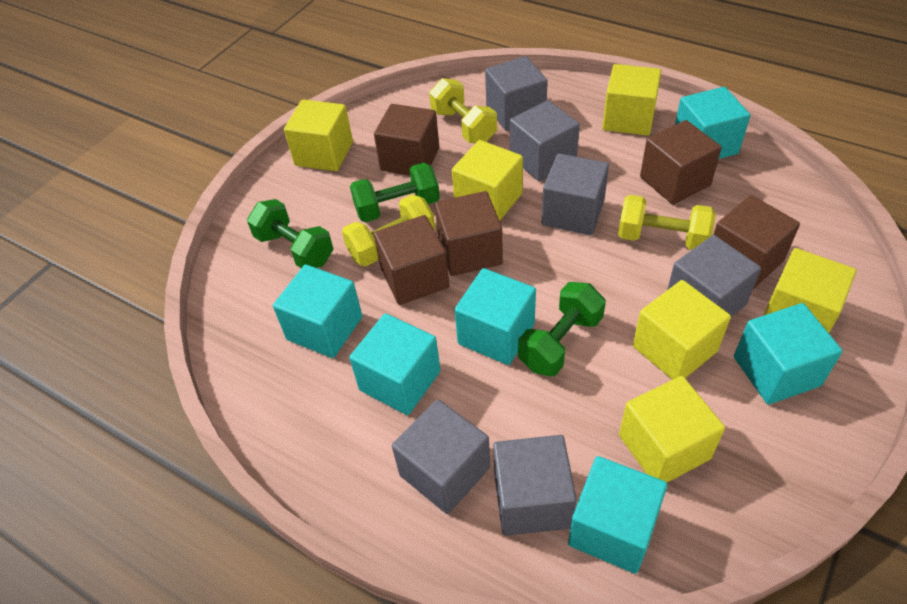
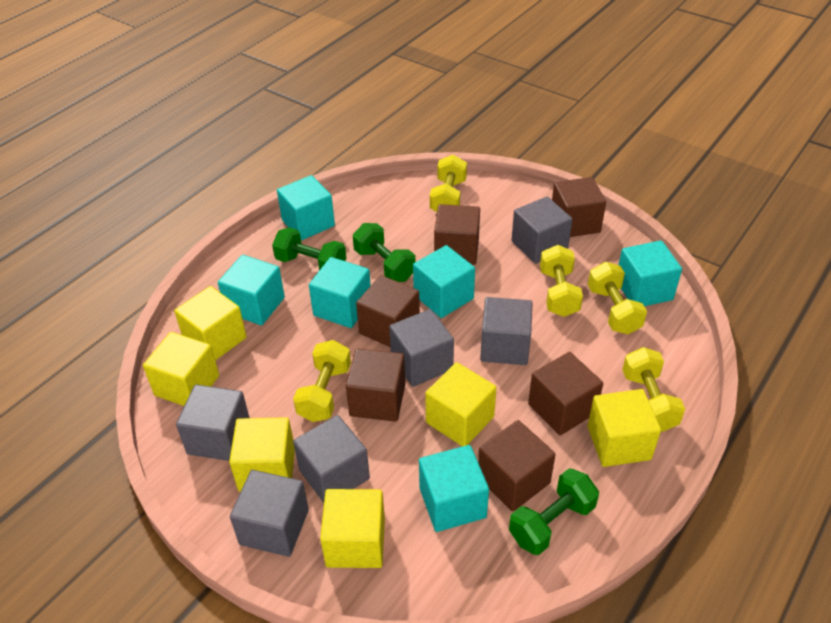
brown cube: 5 -> 6
yellow dumbbell: 3 -> 5

